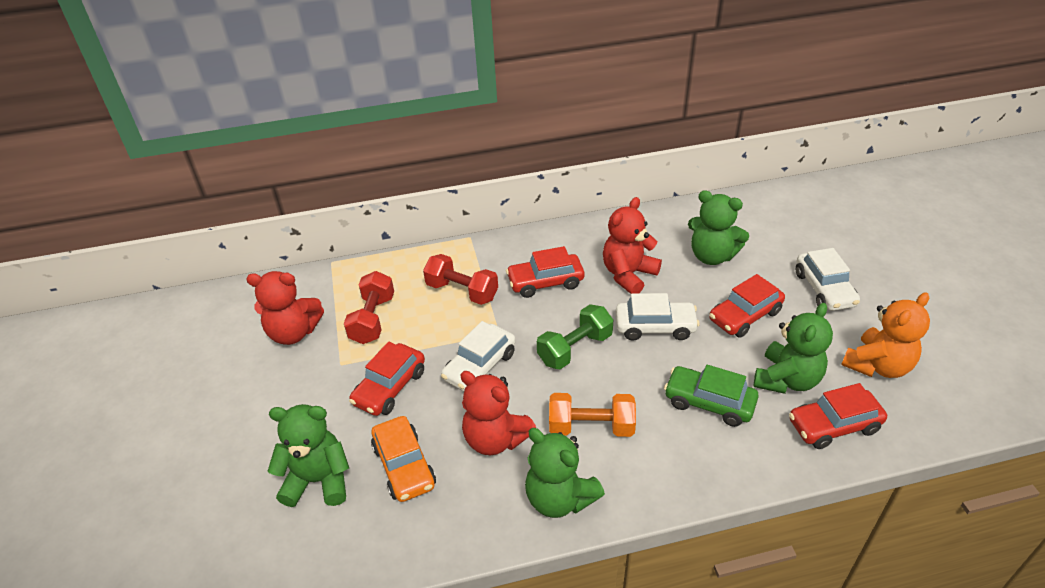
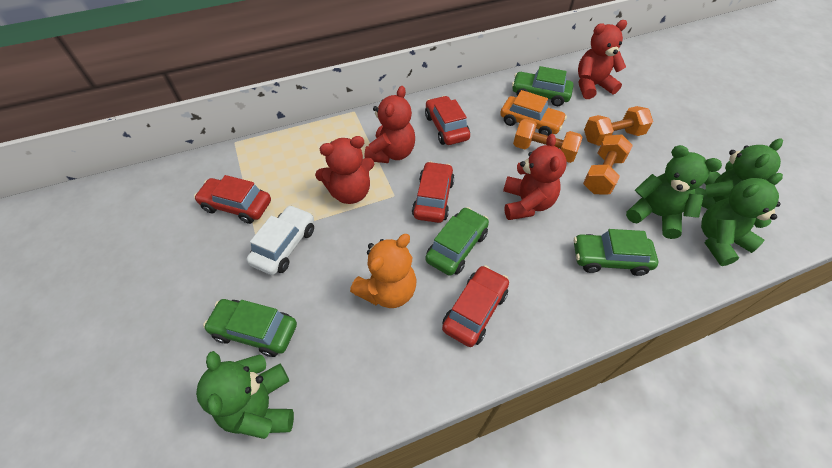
green car: 1 -> 4
green dumbbell: 1 -> 0
orange dumbbell: 1 -> 3
red dumbbell: 2 -> 0
red teddy bear: 3 -> 4
white car: 3 -> 1

